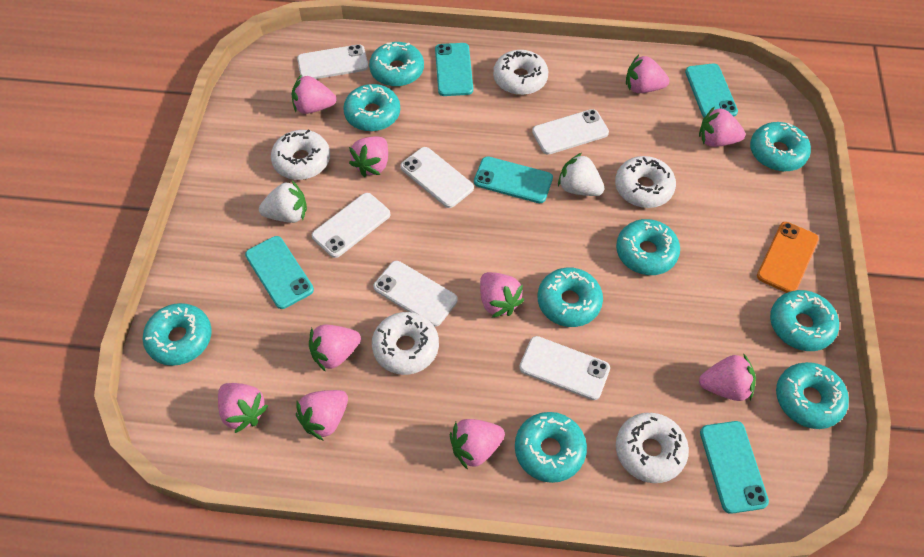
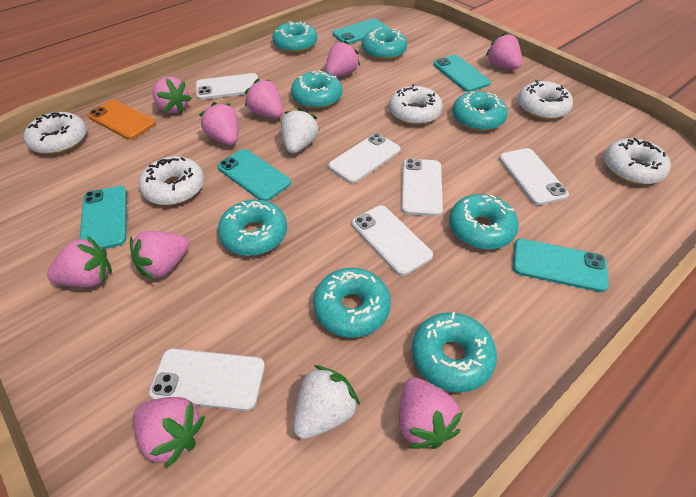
pink strawberry: 10 -> 9
turquoise donut: 9 -> 8

